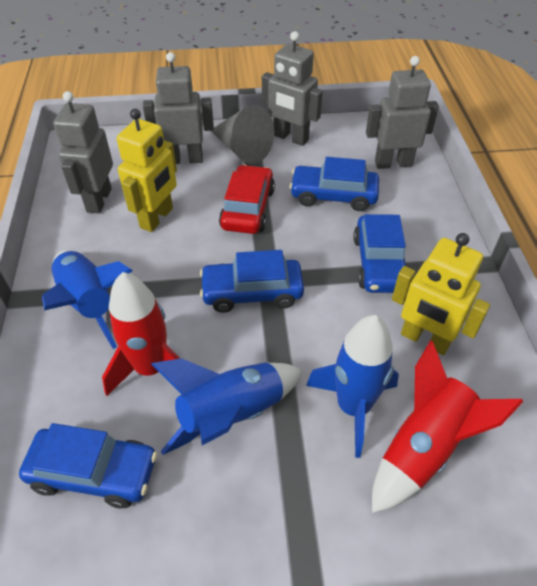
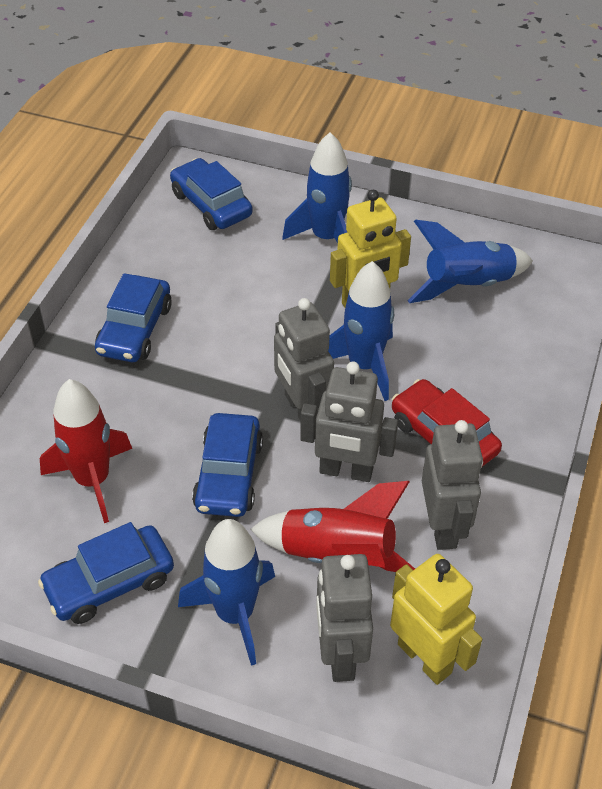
blue rocket: 3 -> 4
grey cone: 1 -> 0

